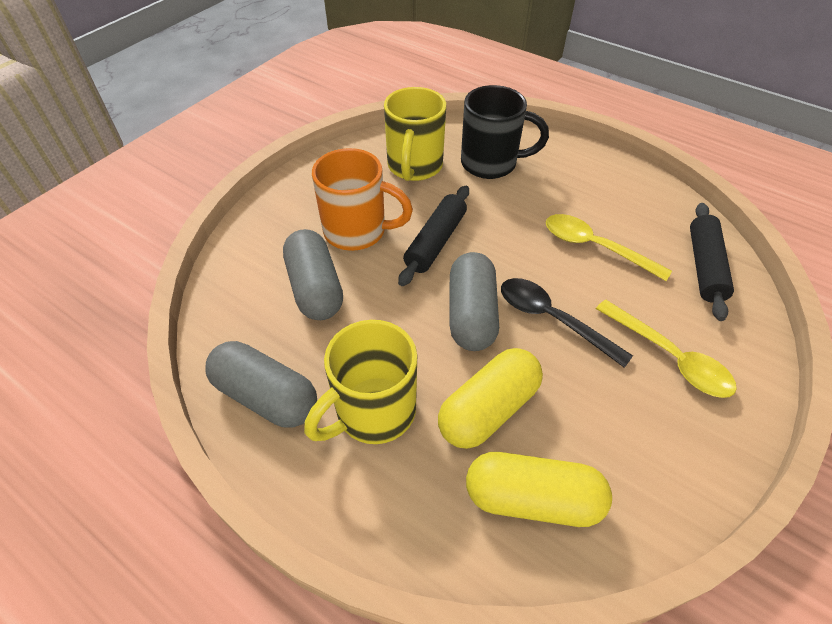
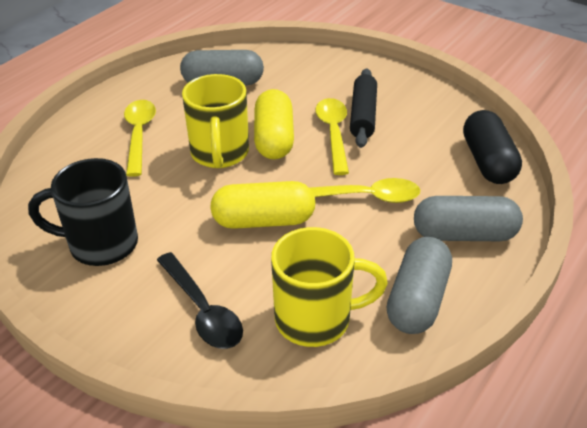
black capsule: 0 -> 1
black rolling pin: 2 -> 1
orange mug: 1 -> 0
yellow spoon: 2 -> 3

